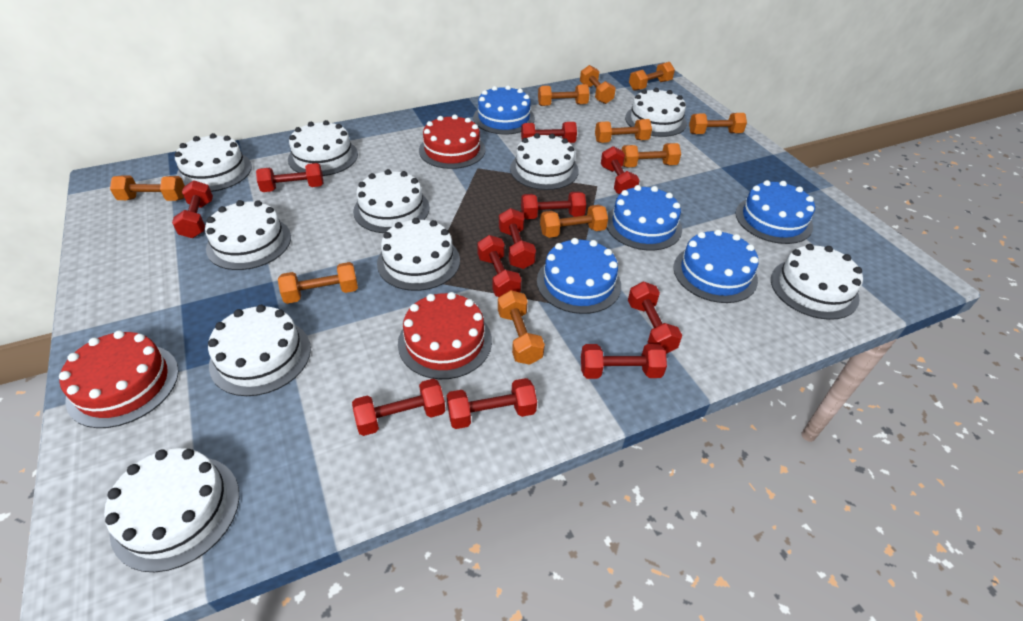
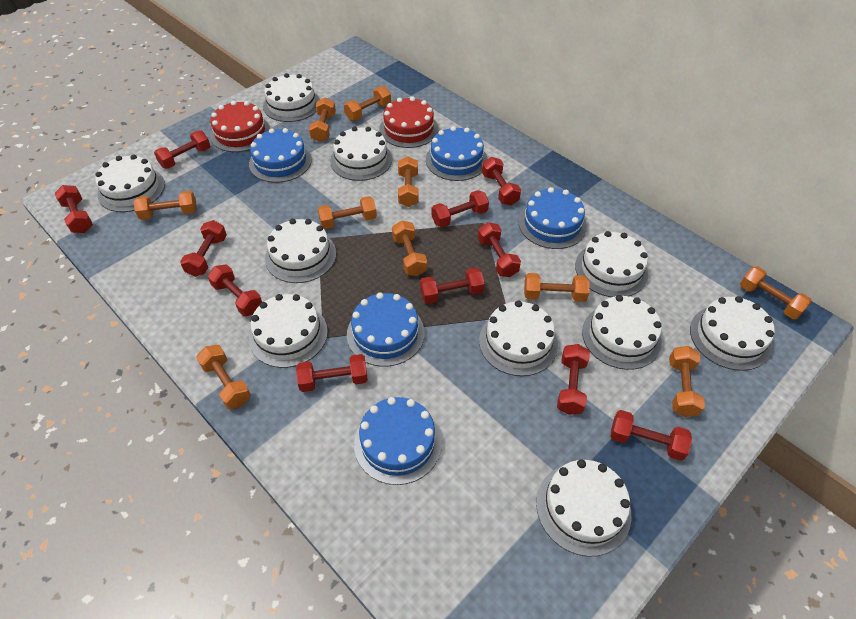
red cake: 3 -> 2

